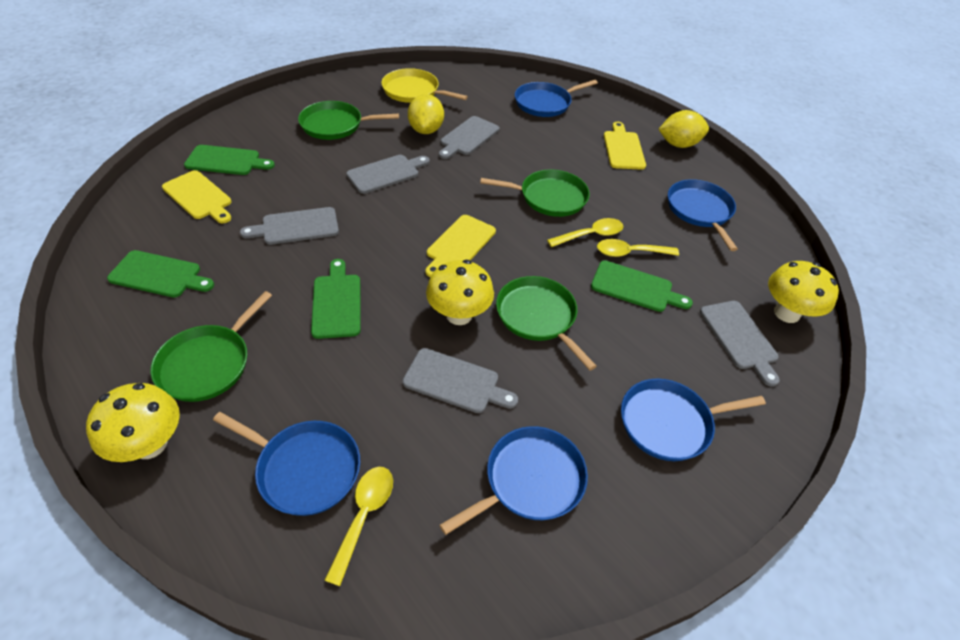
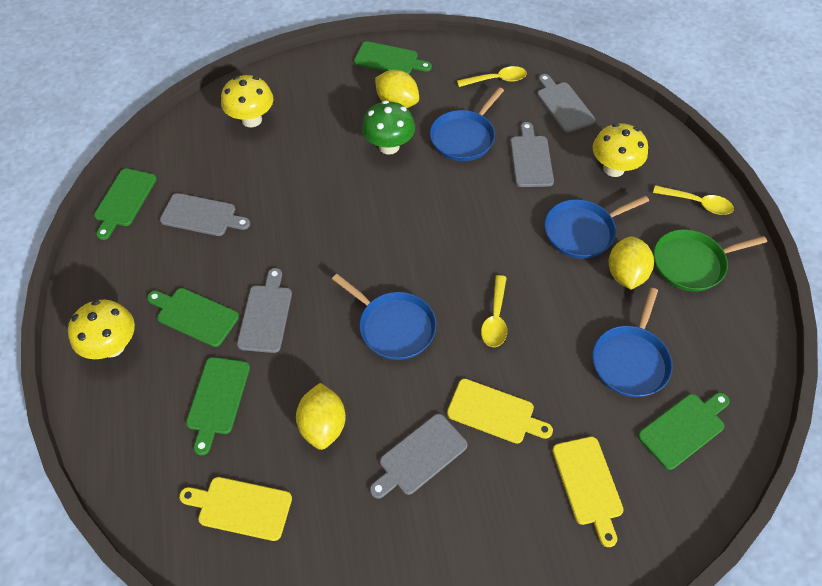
blue pan: 5 -> 4
green cutting board: 4 -> 5
green mushroom: 0 -> 1
green pan: 4 -> 1
yellow lemon: 2 -> 3
yellow pan: 1 -> 0

